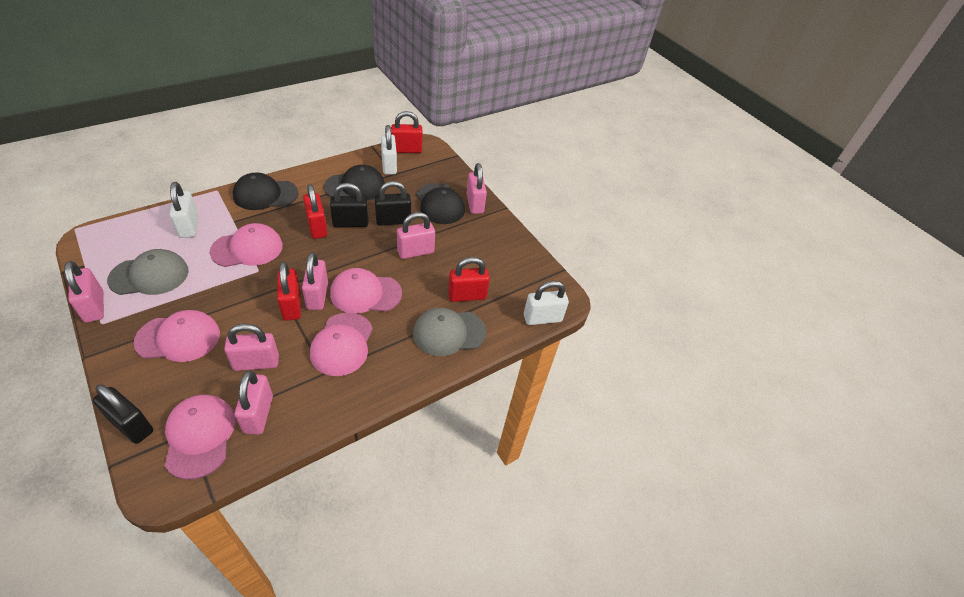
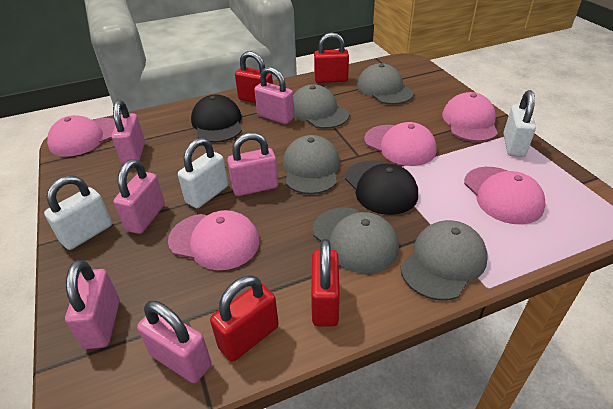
black cap: 3 -> 2
black padlock: 3 -> 0
grey cap: 2 -> 5

